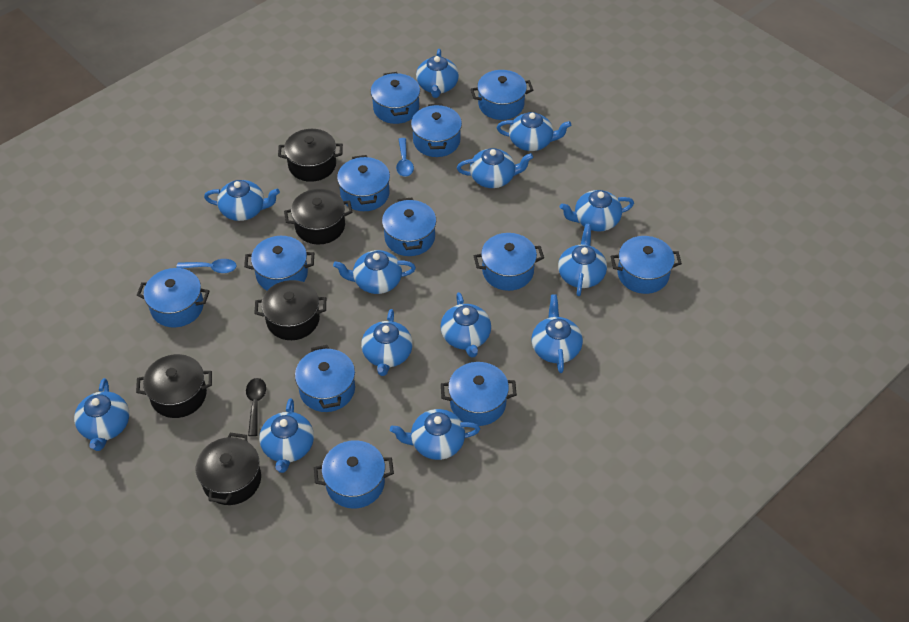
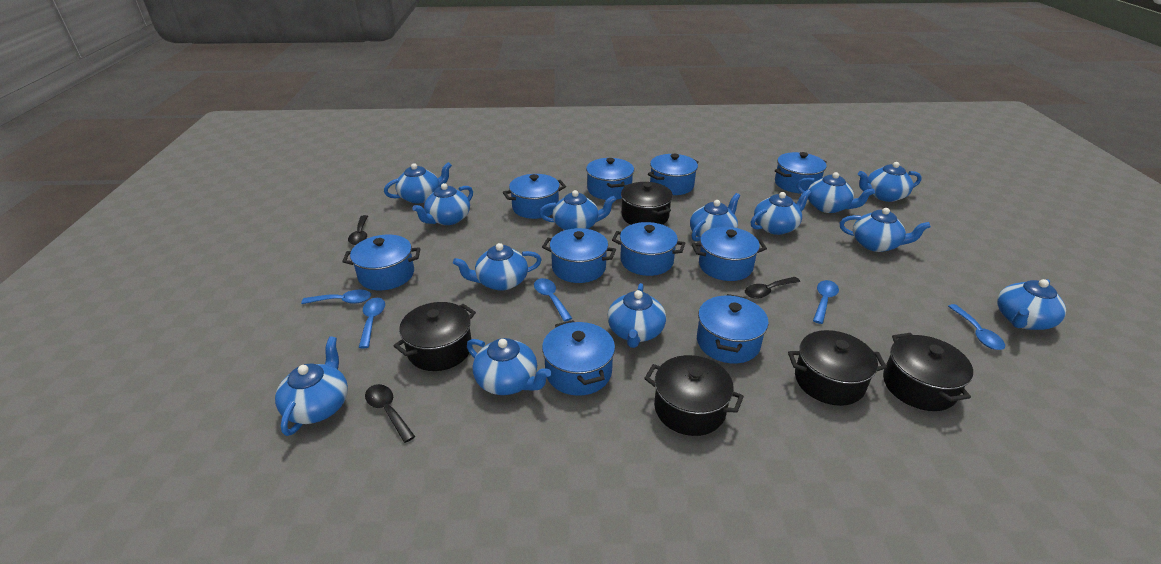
black spoon: 1 -> 3
blue pot: 12 -> 10
blue spoon: 2 -> 5

